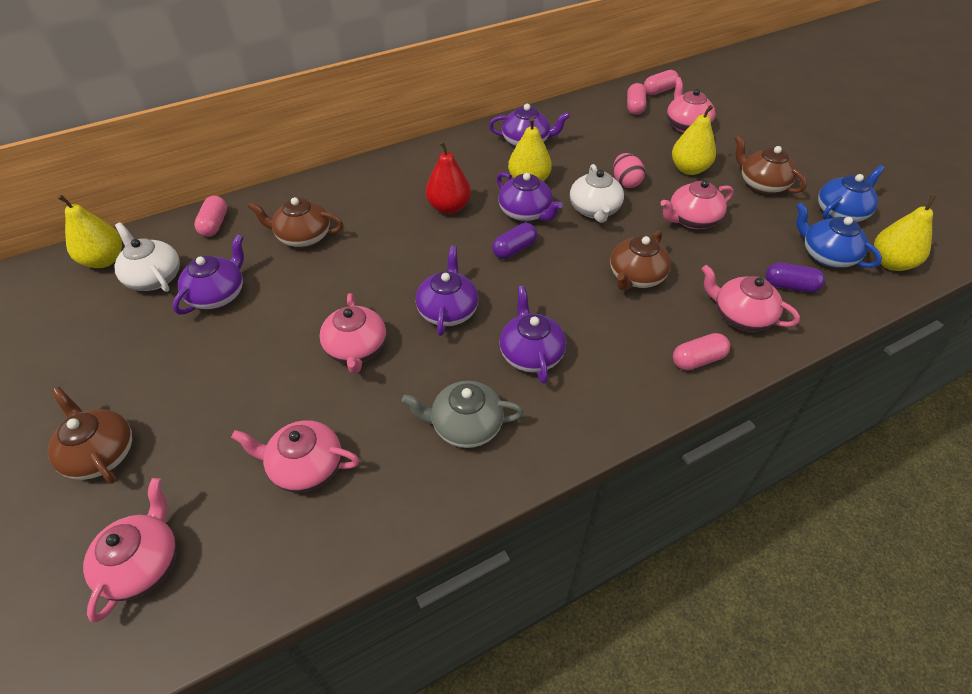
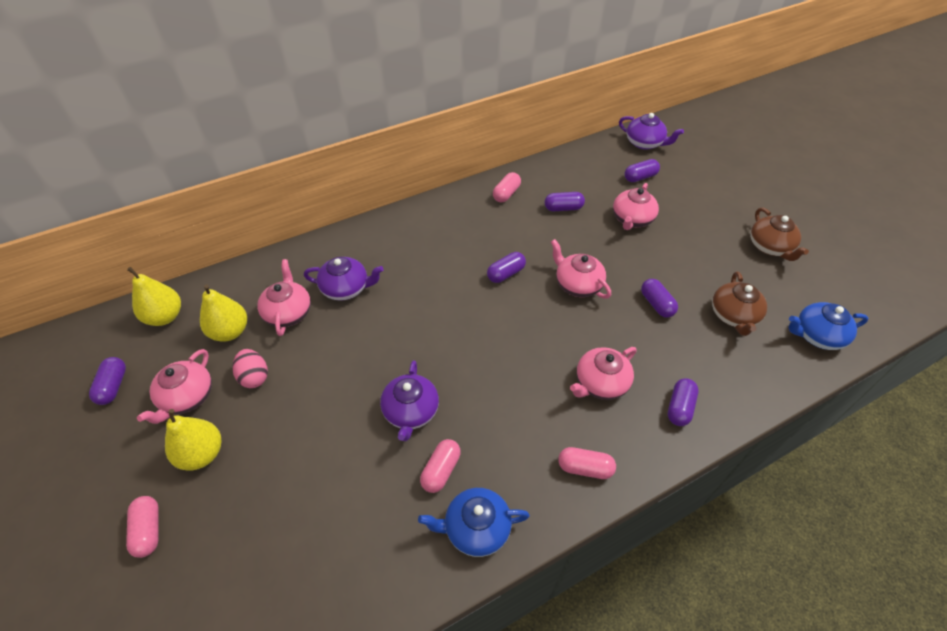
brown teapot: 4 -> 2
grey teapot: 1 -> 0
pink teapot: 6 -> 5
purple capsule: 2 -> 6
purple teapot: 5 -> 3
red pear: 1 -> 0
white teapot: 2 -> 0
yellow pear: 4 -> 3

